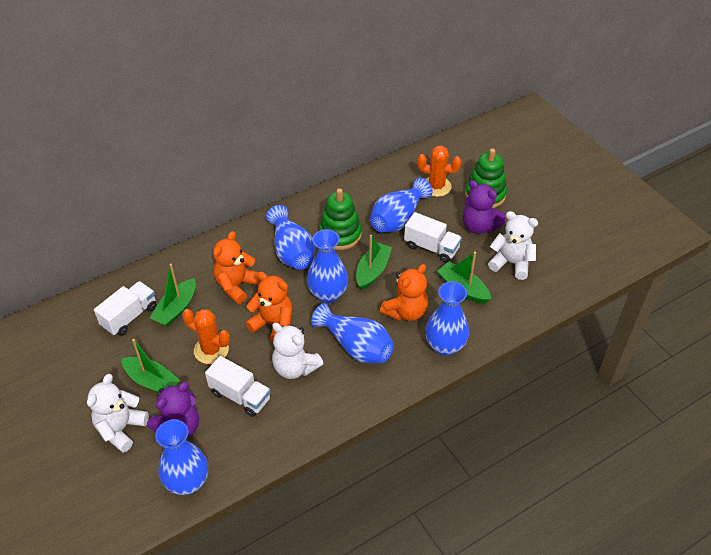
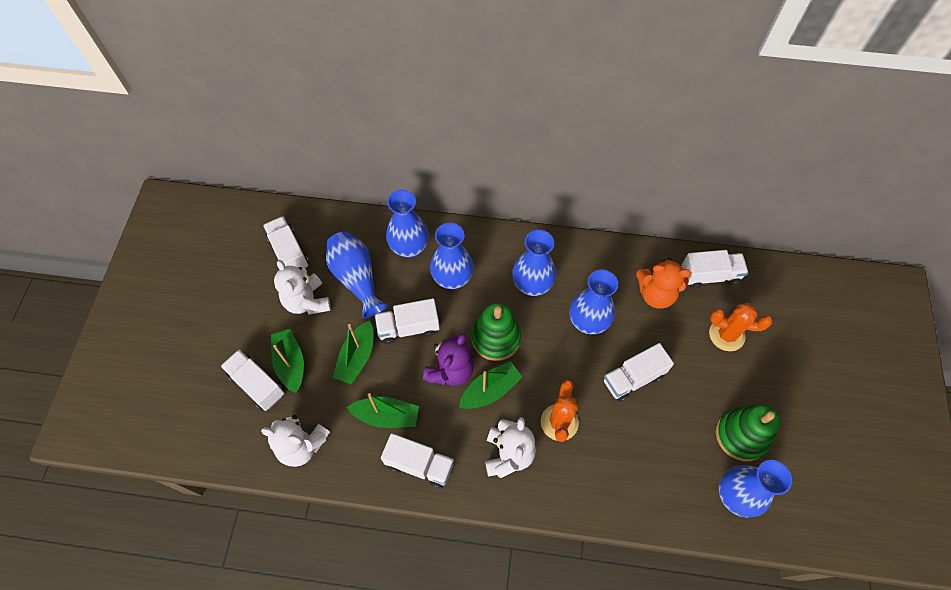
orange teddy bear: 3 -> 1
purple teddy bear: 2 -> 1
white truck: 3 -> 6

